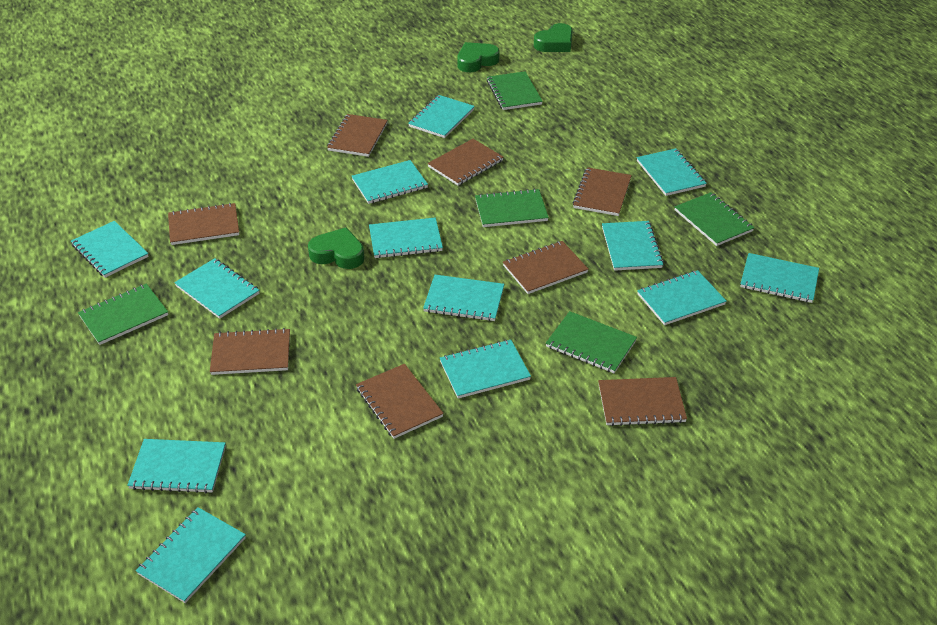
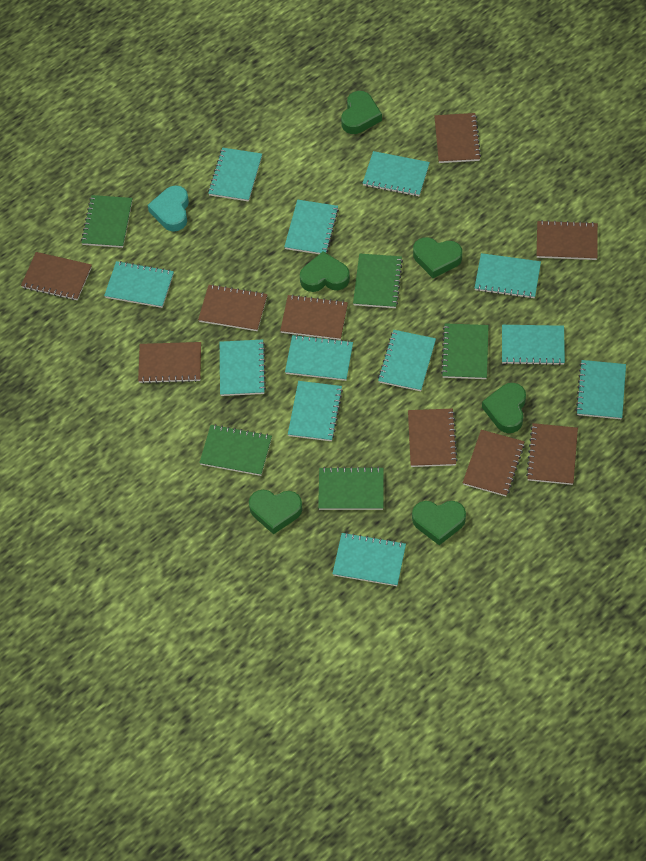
brown notebook: 8 -> 9
green heart: 3 -> 6
turquoise heart: 0 -> 1
turquoise notebook: 13 -> 12

